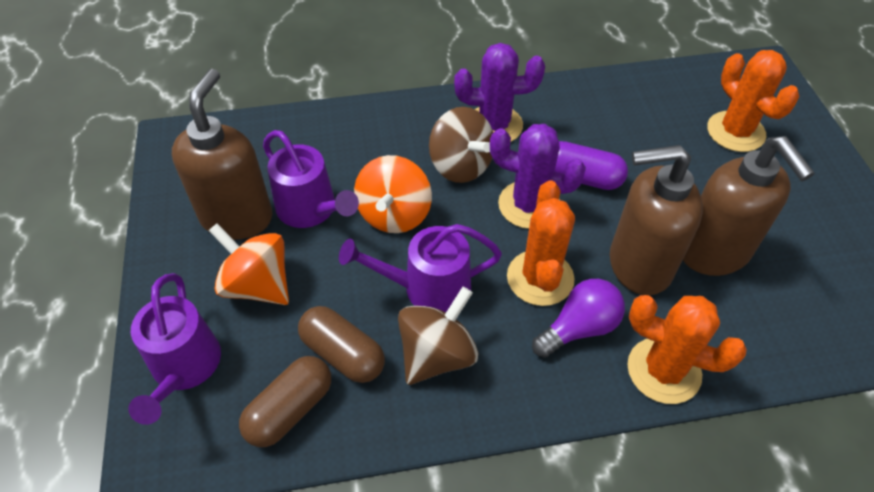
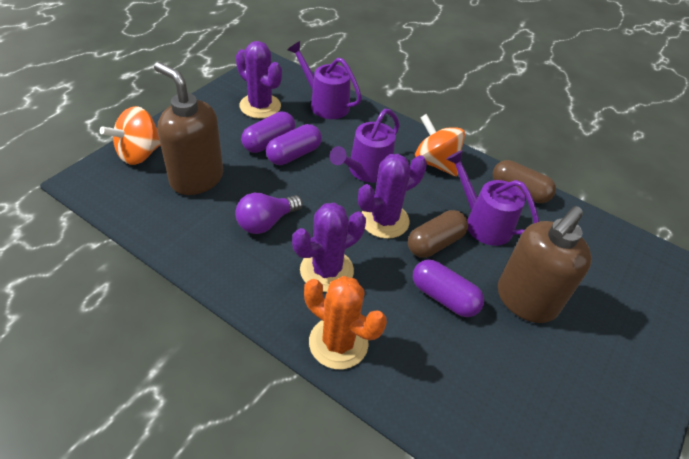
brown soap dispenser: 3 -> 2
brown spinning top: 2 -> 0
orange cactus: 3 -> 1
purple cactus: 2 -> 3
purple capsule: 1 -> 3

